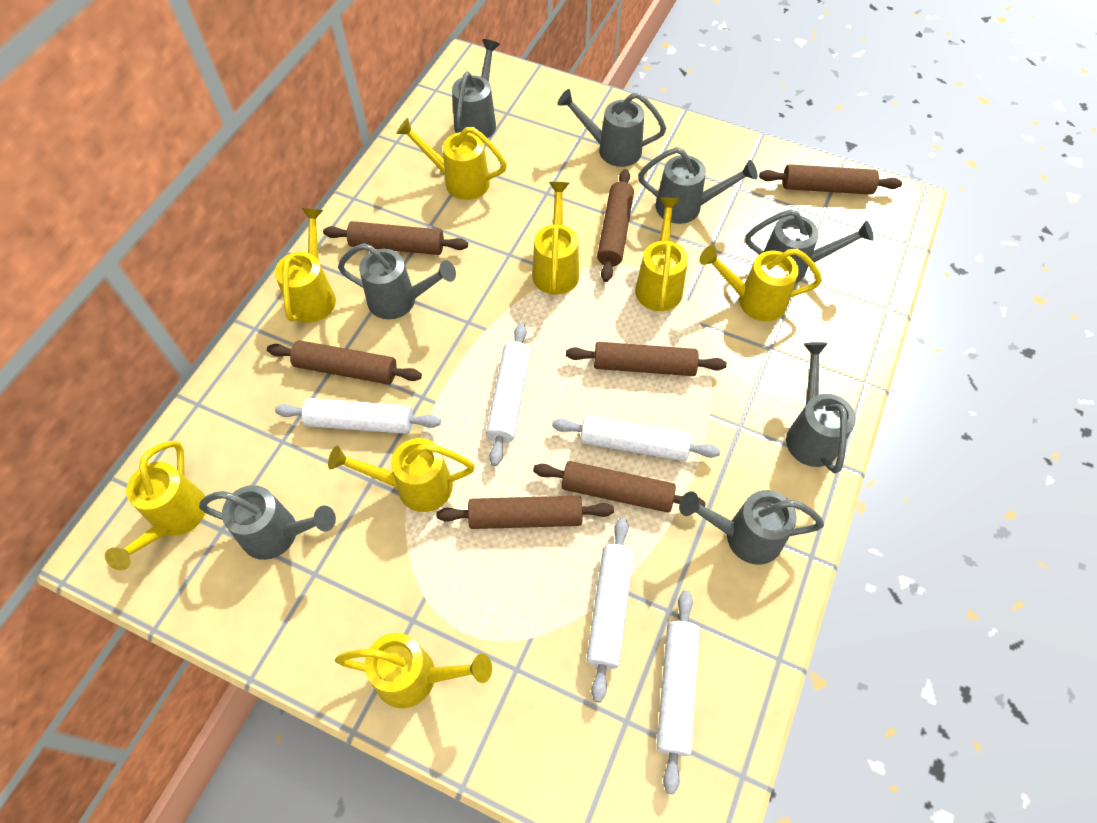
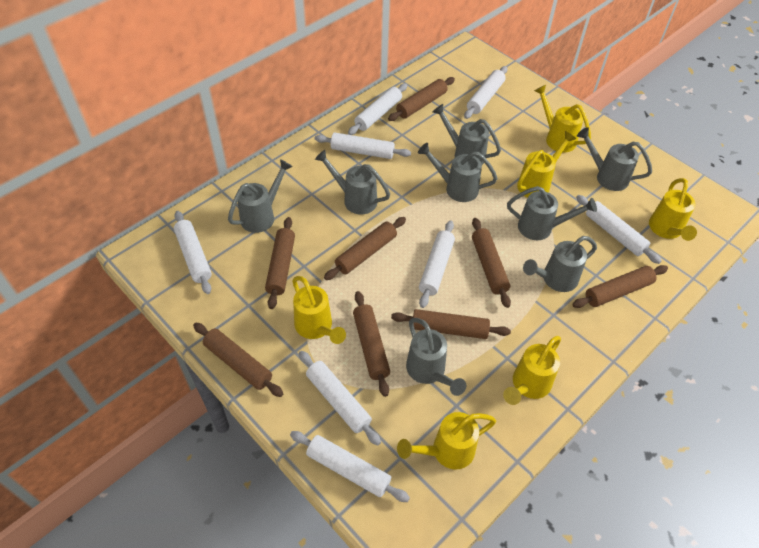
brown rolling pin: 7 -> 8
white rolling pin: 5 -> 8
yellow watering can: 8 -> 6

